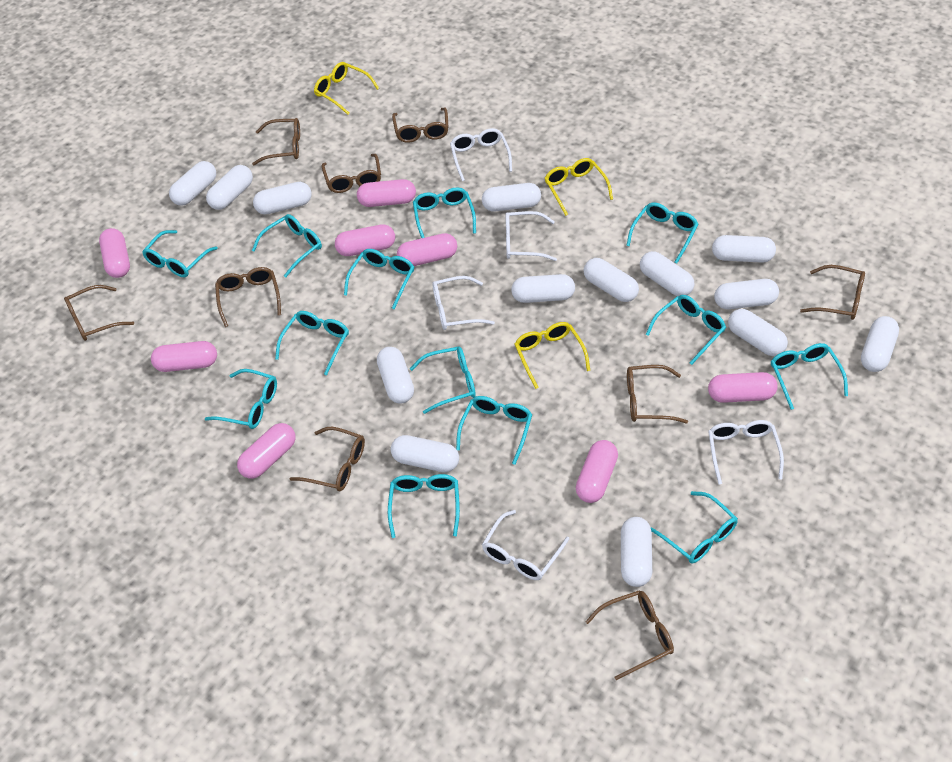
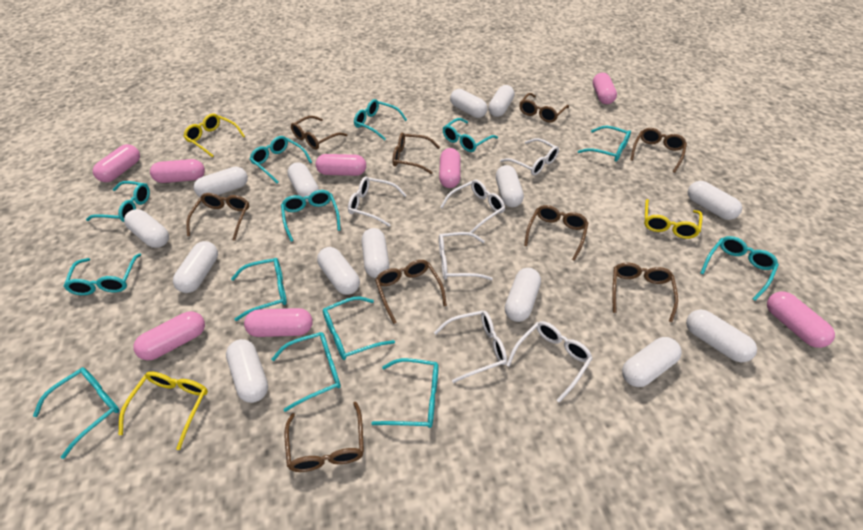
white glasses: 5 -> 6

